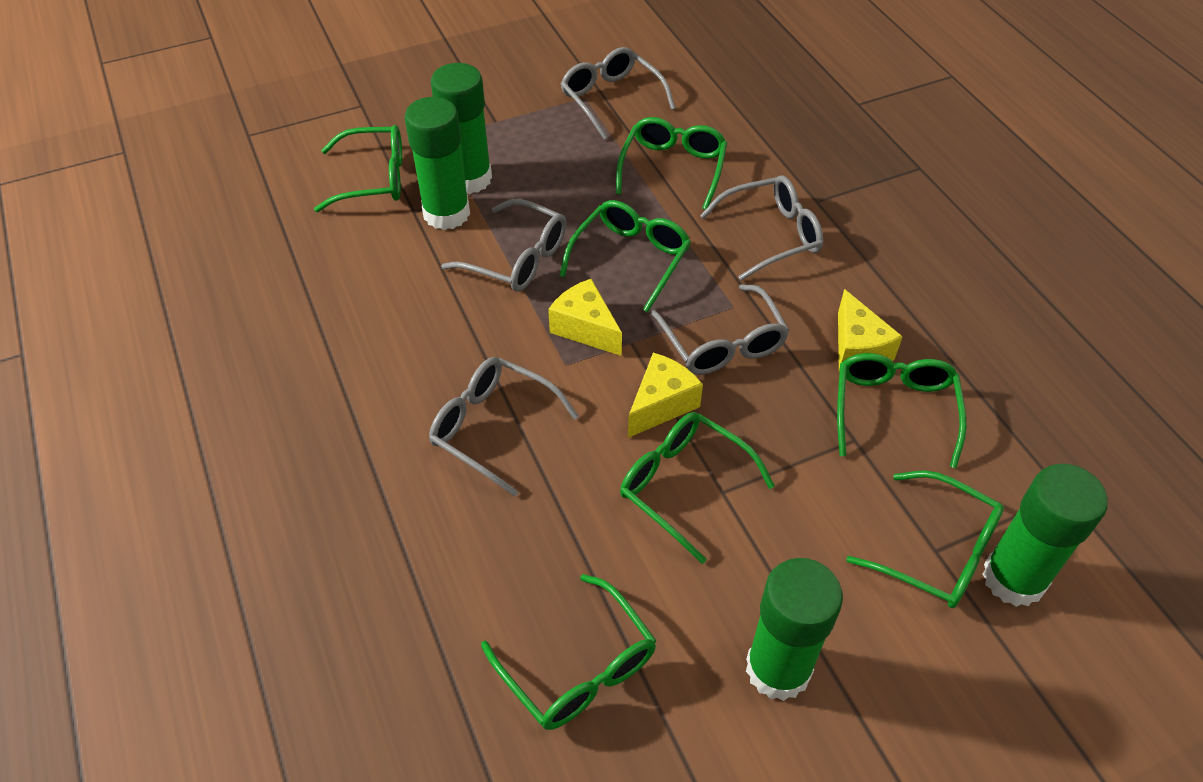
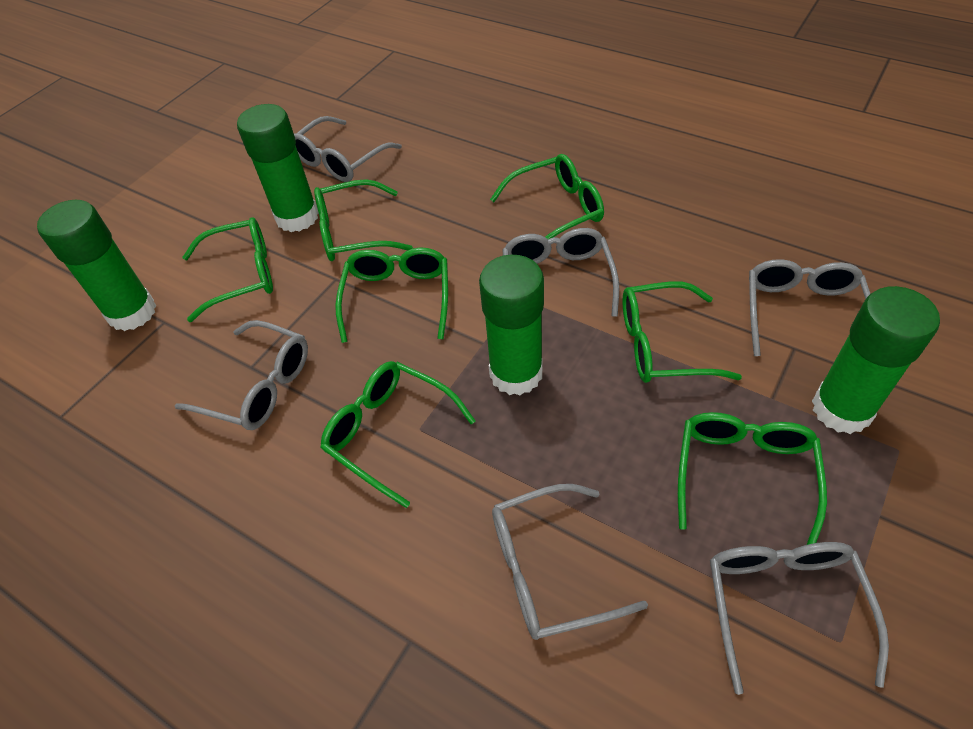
grey glasses: 5 -> 6
yellow cheese: 3 -> 0

